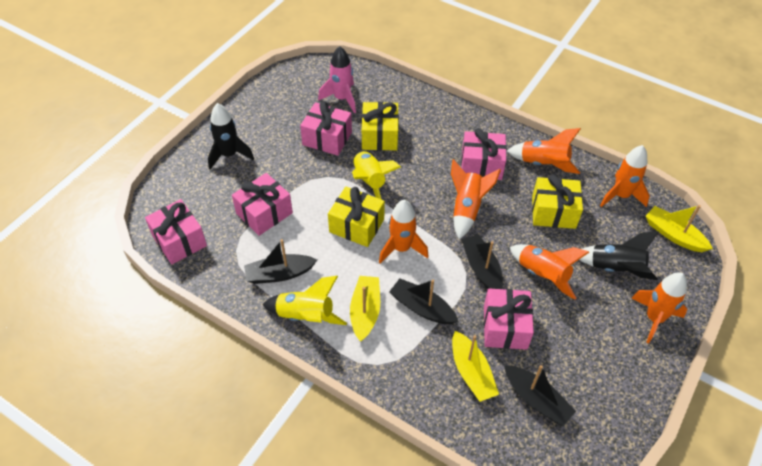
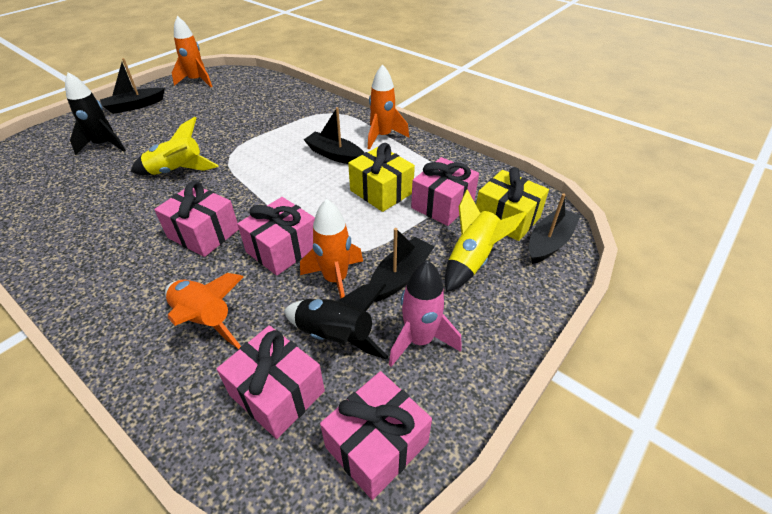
orange rocket: 6 -> 4
yellow boat: 3 -> 0
yellow gift: 3 -> 2

